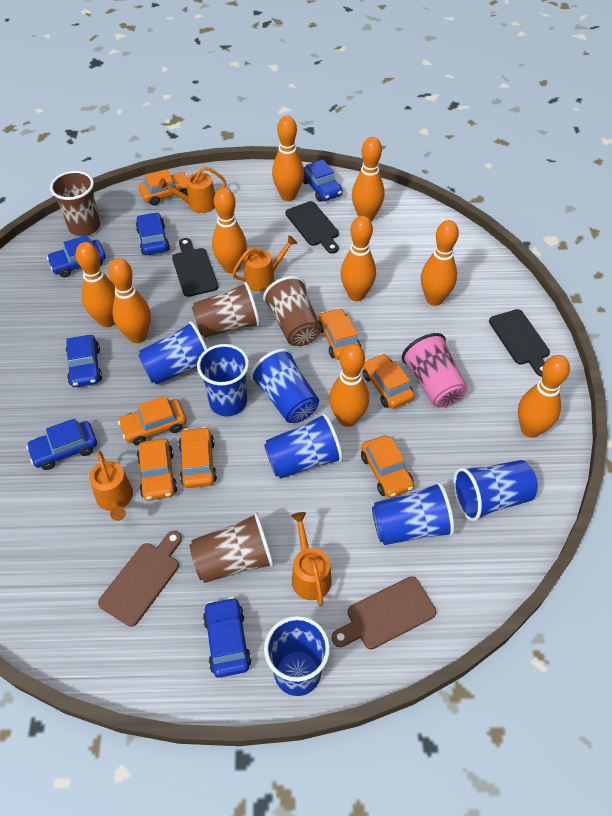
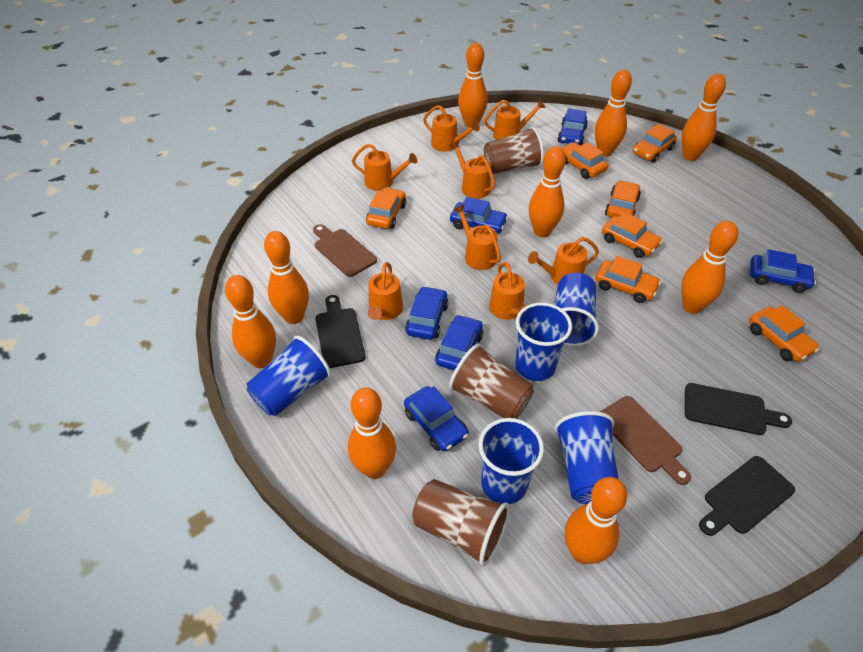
blue cup: 7 -> 5
brown cup: 4 -> 3
orange watering can: 4 -> 8
pink cup: 1 -> 0

